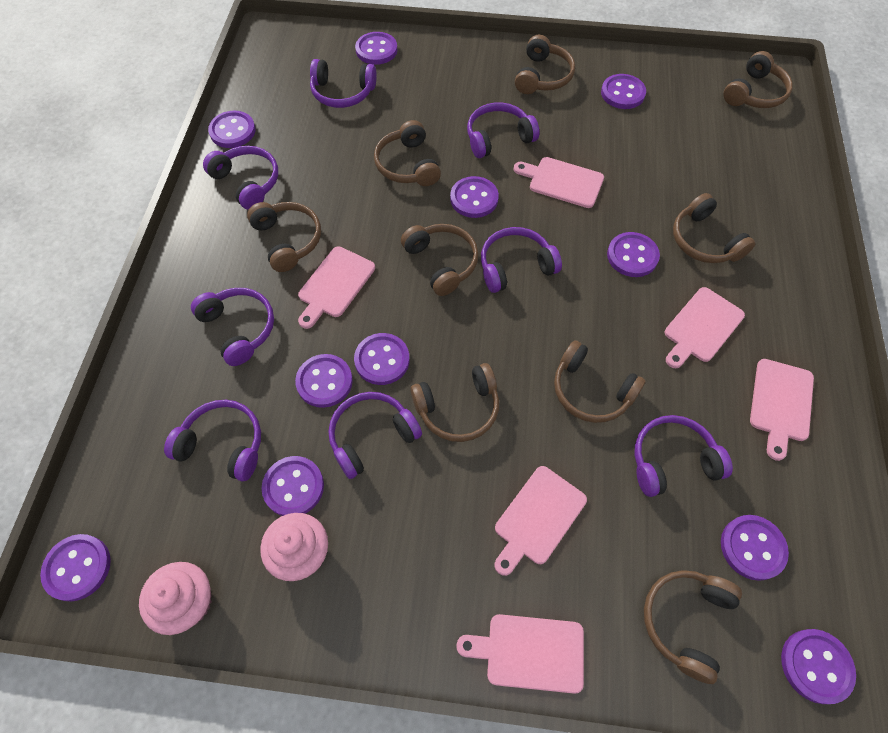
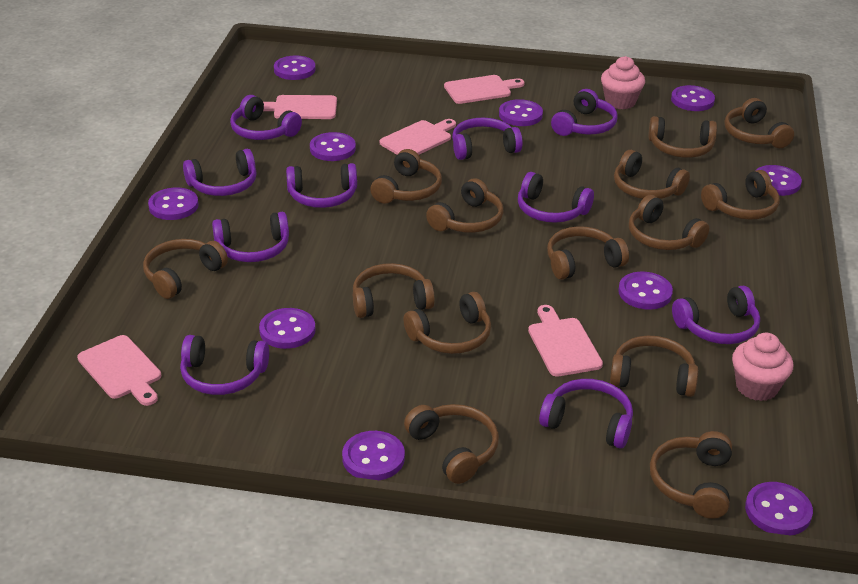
brown headphones: 9 -> 14
pink cutting board: 6 -> 5
purple button: 11 -> 10
purple headphones: 8 -> 10

